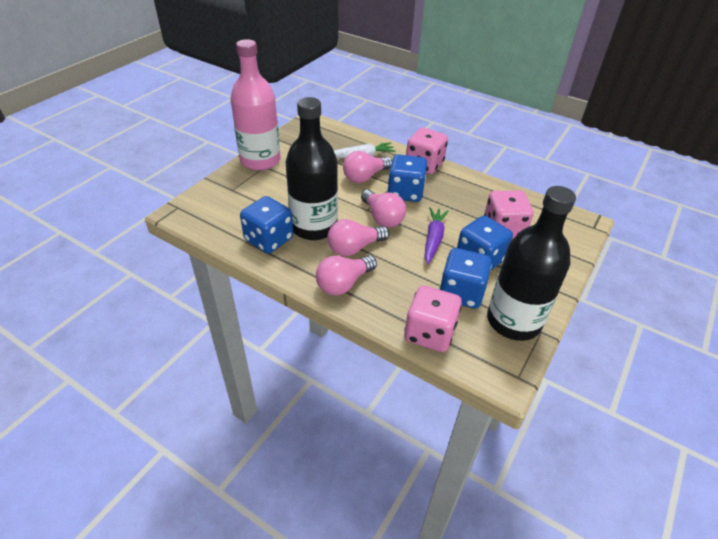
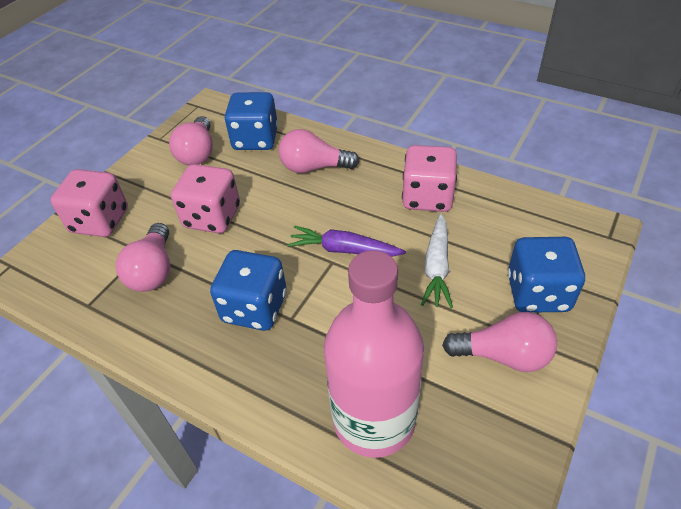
black bottle: 2 -> 0
blue dice: 4 -> 3

